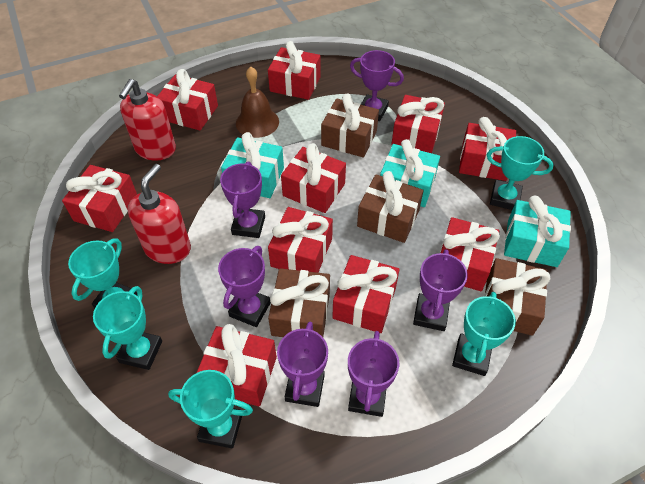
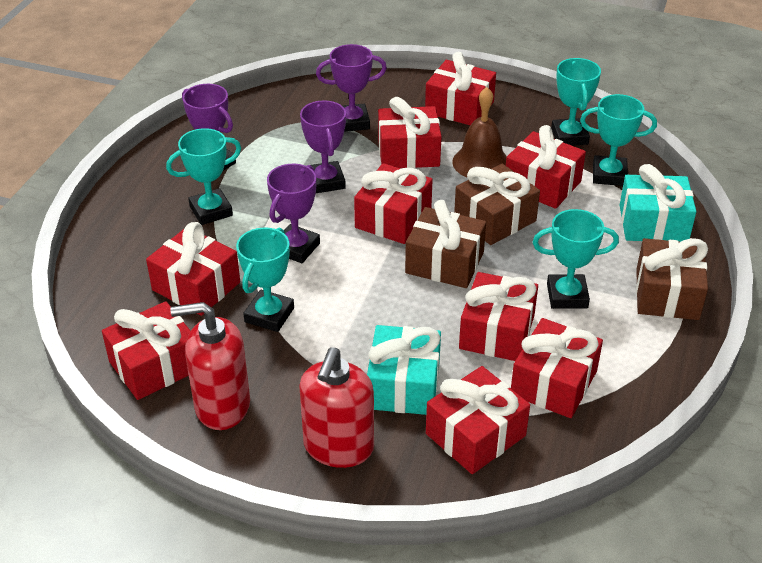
brown gift: 4 -> 3
purple trophy: 6 -> 4
red gift: 10 -> 9
turquoise gift: 3 -> 2

